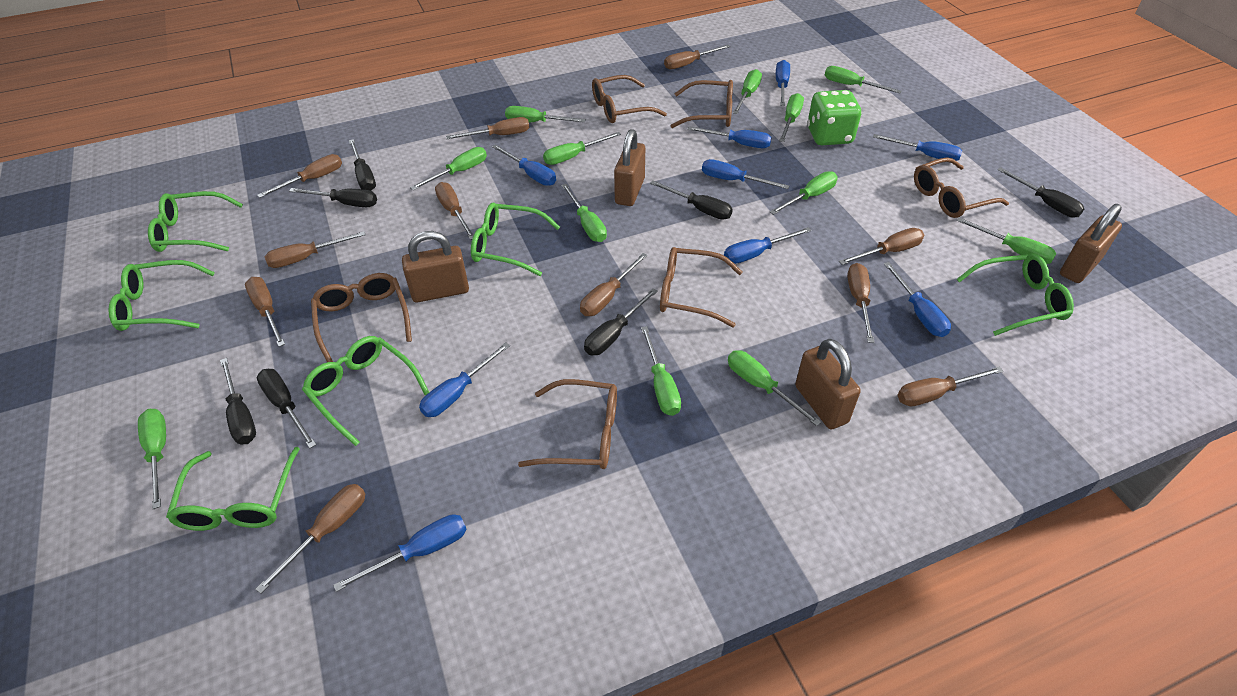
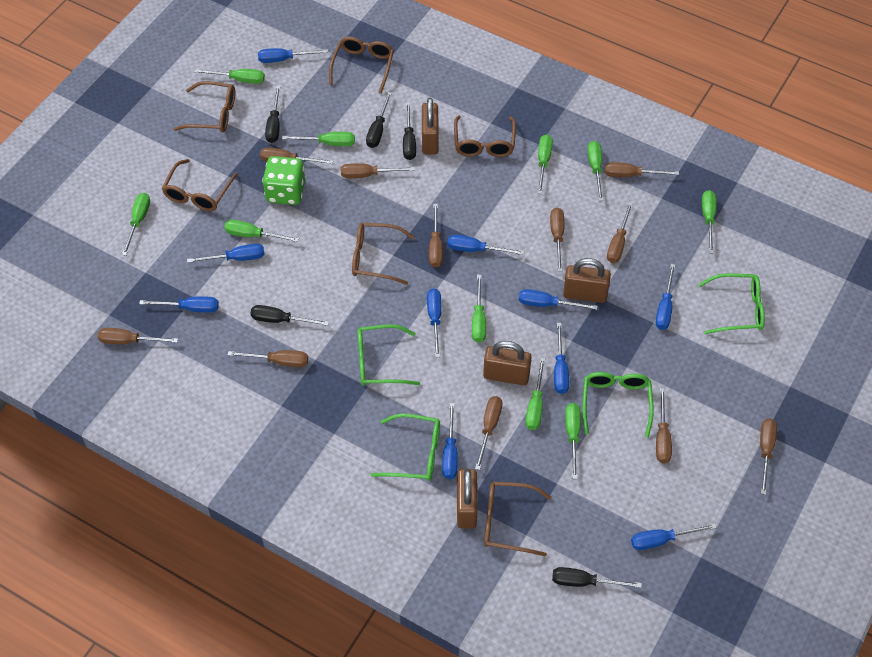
black screwdriver: 7 -> 5
blue screwdriver: 9 -> 10
green glasses: 6 -> 4
green screwdriver: 12 -> 10

